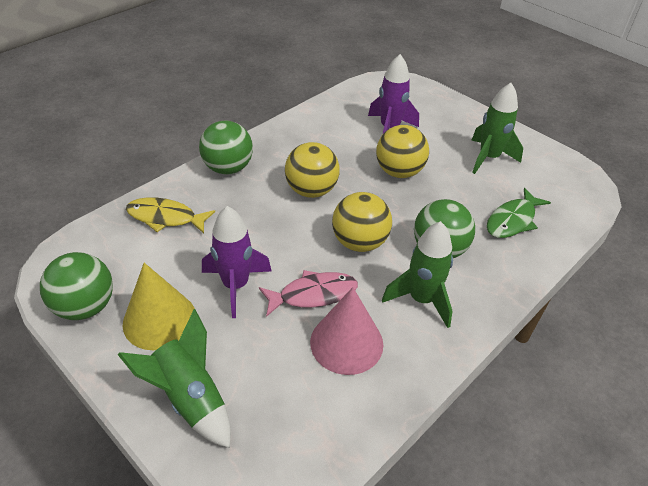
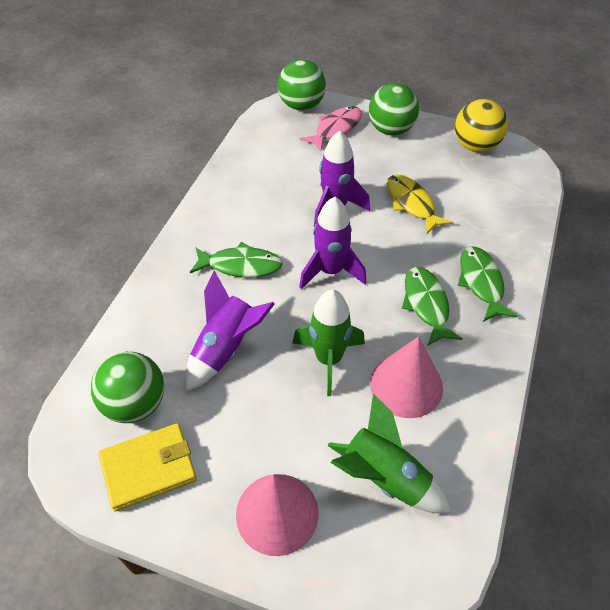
green fish: 1 -> 3
green rocket: 3 -> 2
pink cone: 1 -> 2
purple rocket: 2 -> 3
yellow ball: 3 -> 1
yellow cone: 1 -> 0
yellow wallet: 0 -> 1

